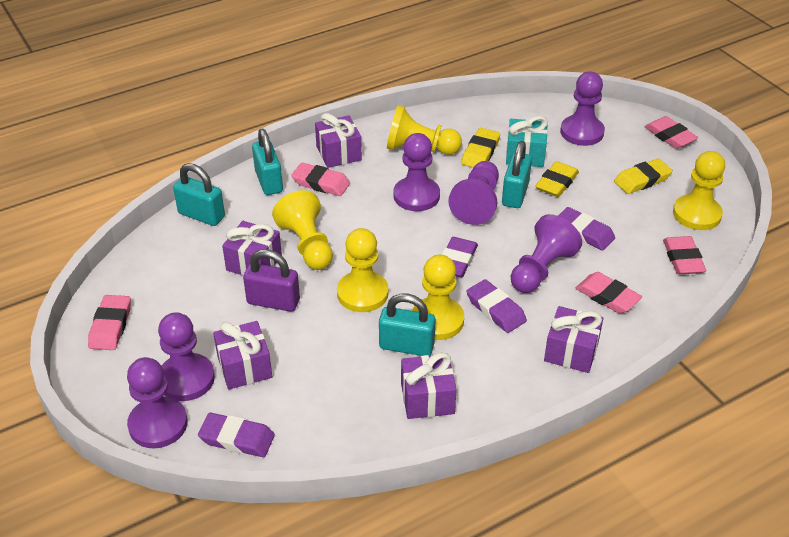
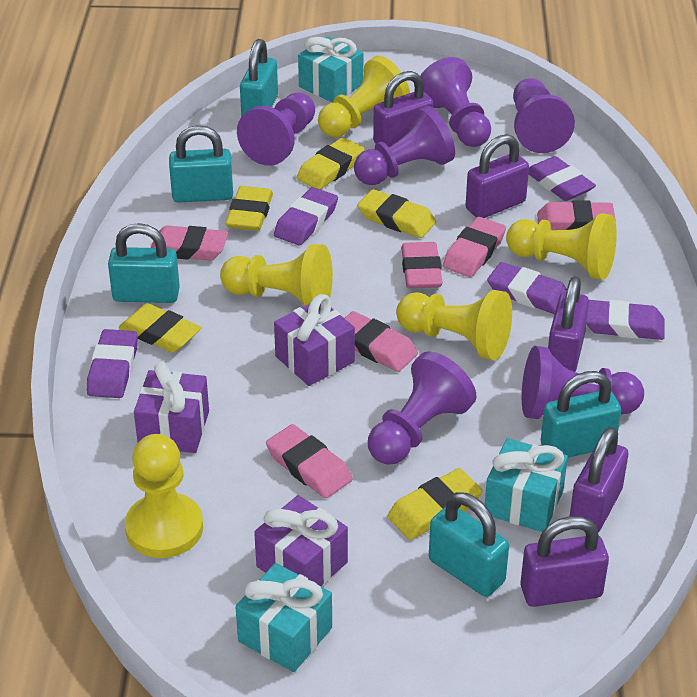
pink eraser: 5 -> 6
purple eraser: 4 -> 5
purple gift: 5 -> 3
purple padlock: 1 -> 5
turquoise gift: 1 -> 3
turquoise padlock: 4 -> 5
yellow eraser: 3 -> 5

